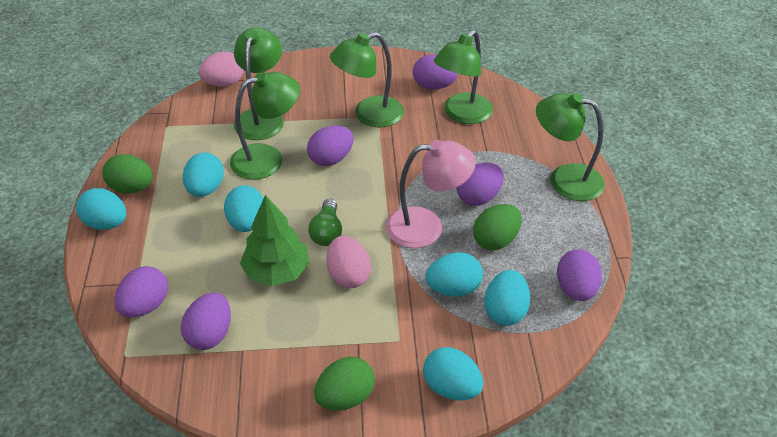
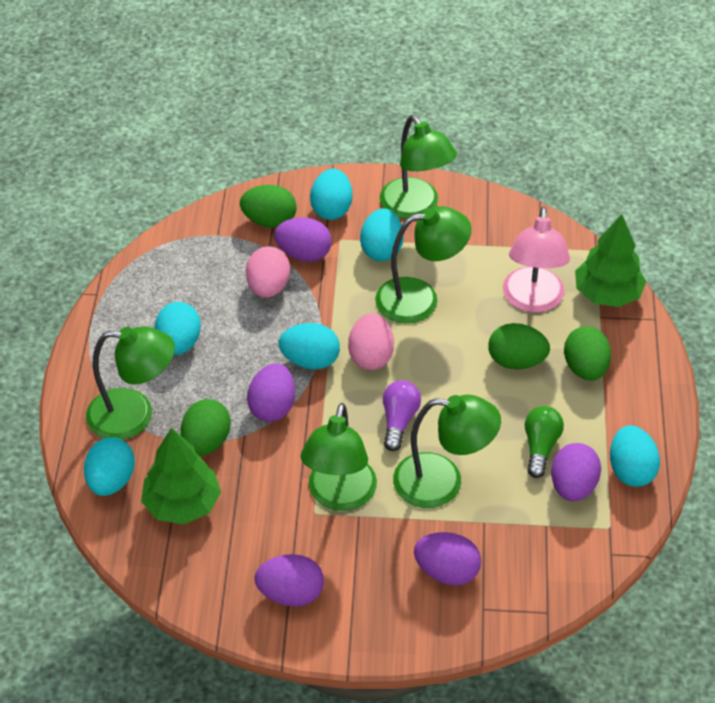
green egg: 3 -> 4
green tree: 1 -> 2
purple egg: 6 -> 5
purple light bulb: 0 -> 1

